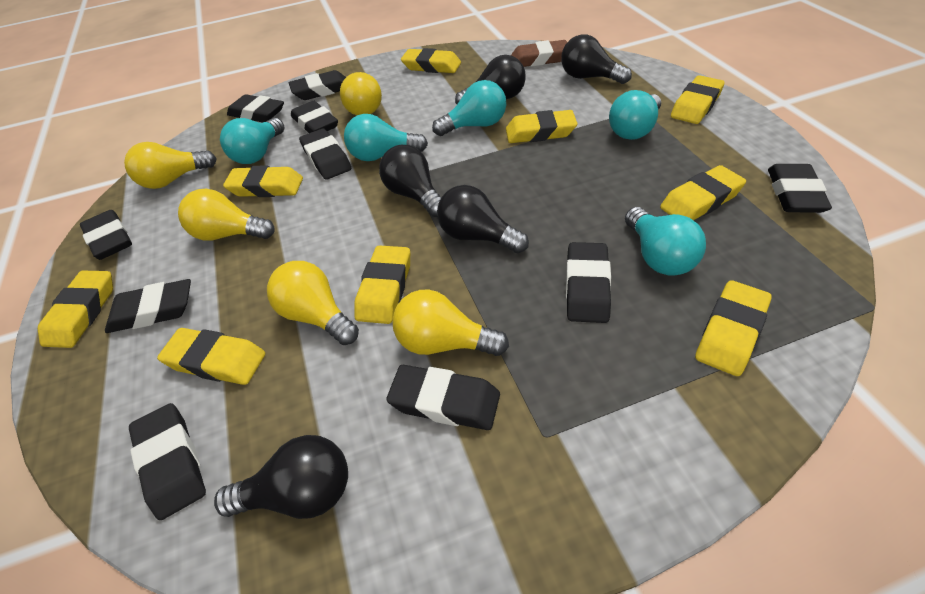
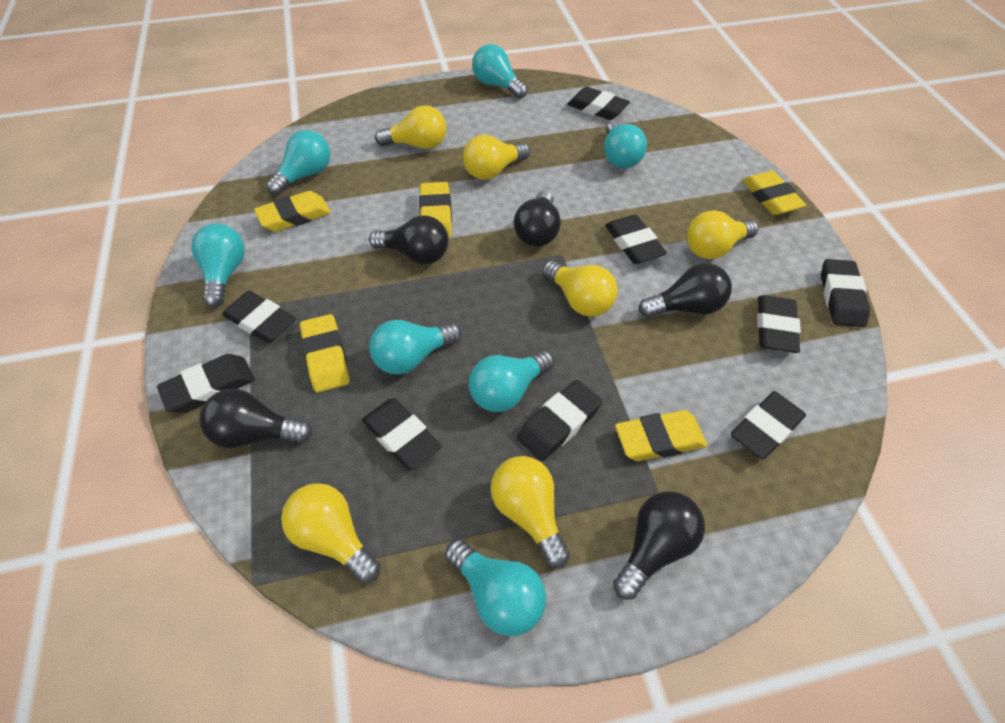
black eraser: 10 -> 9
brown eraser: 1 -> 0
turquoise light bulb: 5 -> 7
yellow eraser: 9 -> 5
yellow light bulb: 5 -> 6

